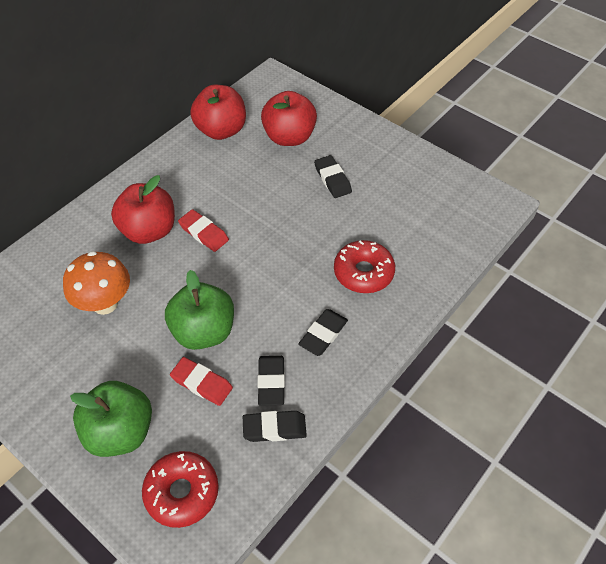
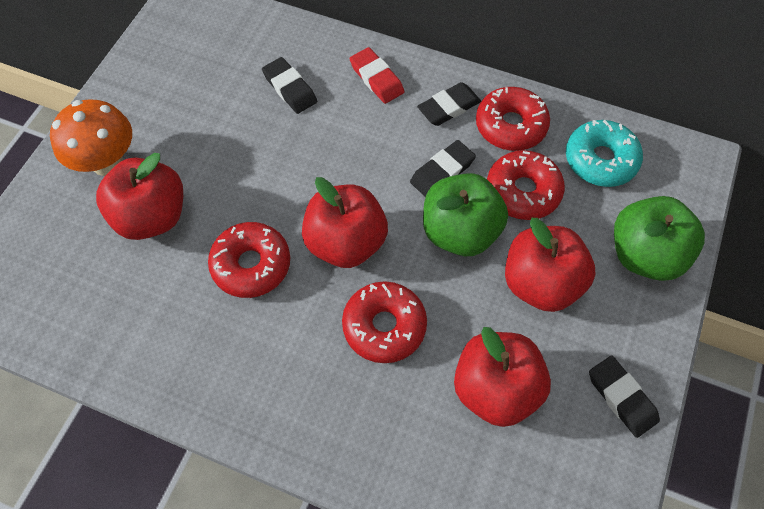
red apple: 3 -> 4
red donut: 2 -> 4
red eraser: 2 -> 1
turquoise donut: 0 -> 1

